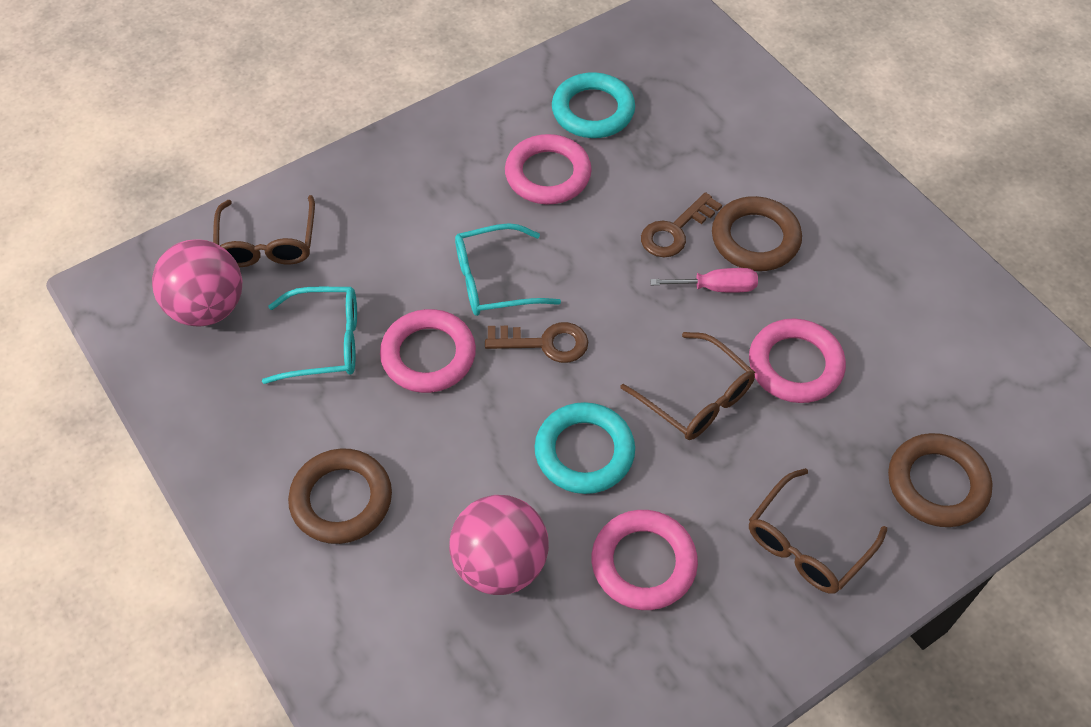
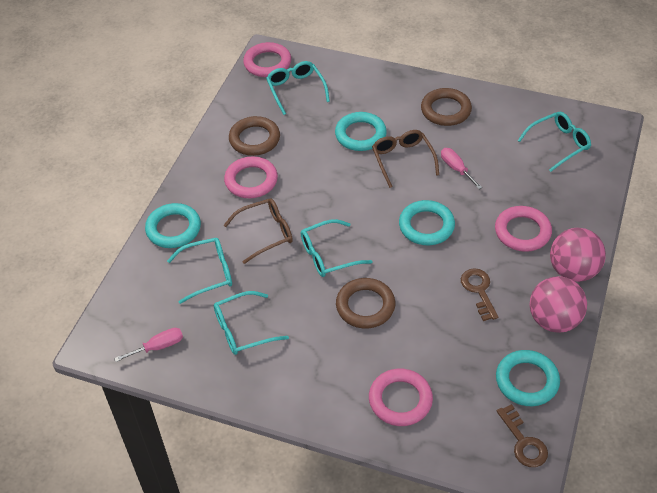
brown glasses: 3 -> 2
pink screwdriver: 1 -> 2
turquoise glasses: 2 -> 5
turquoise ring: 2 -> 4

